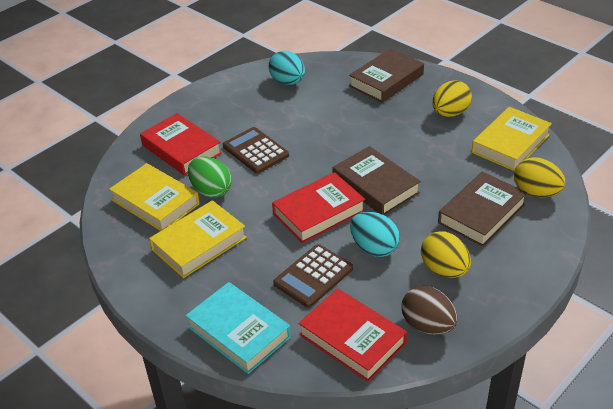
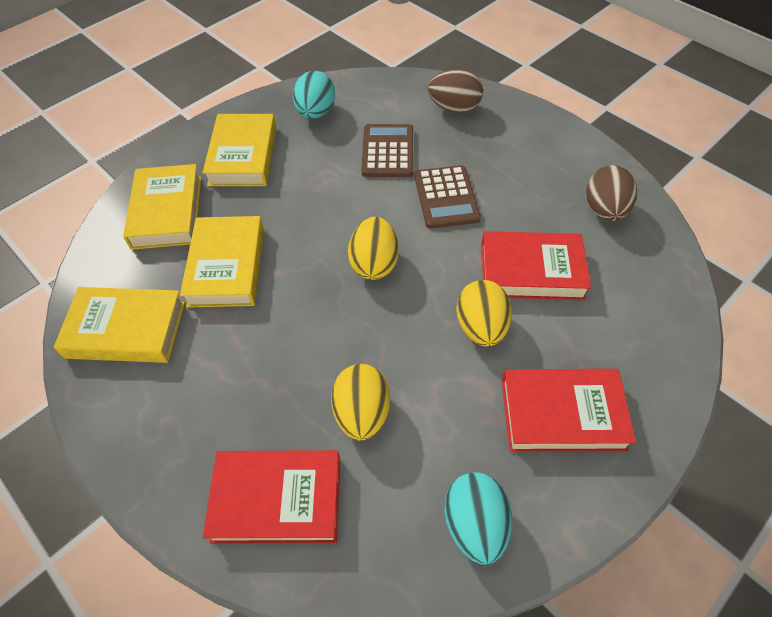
brown book: 3 -> 0
brown egg: 1 -> 2
green egg: 1 -> 0
turquoise book: 1 -> 0
yellow book: 3 -> 4

